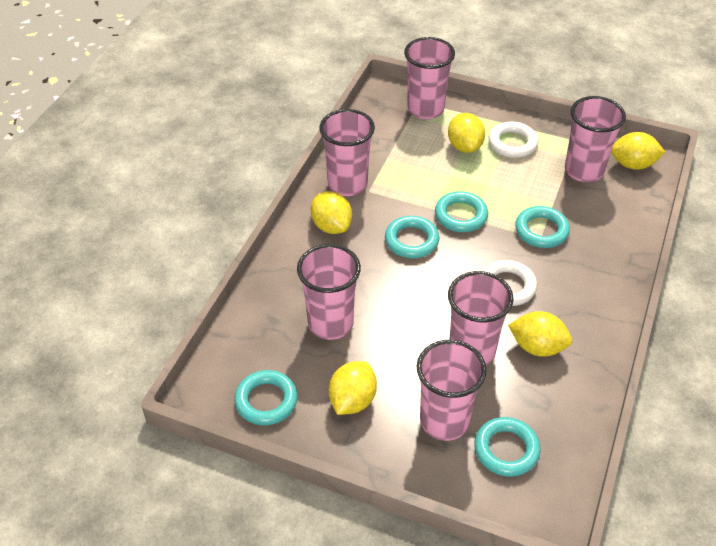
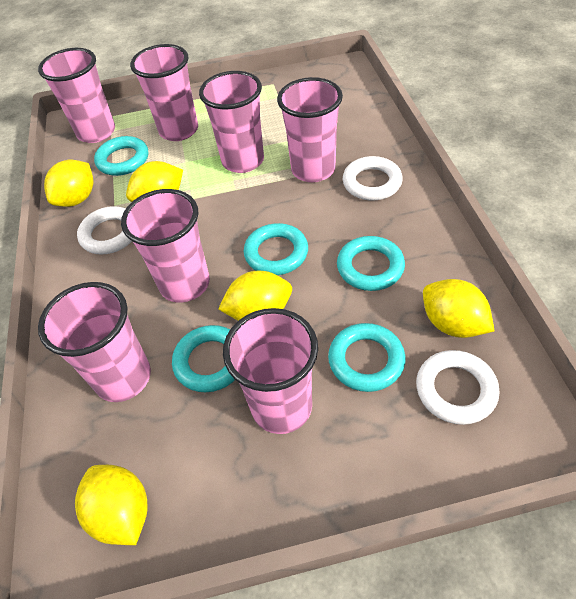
pink cup: 6 -> 7
white ring: 2 -> 3

